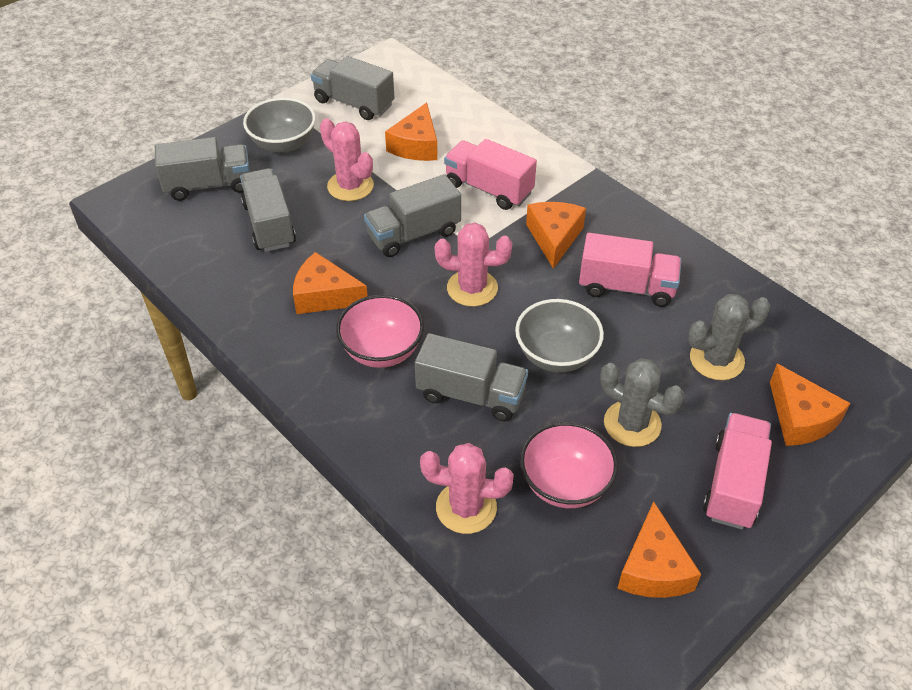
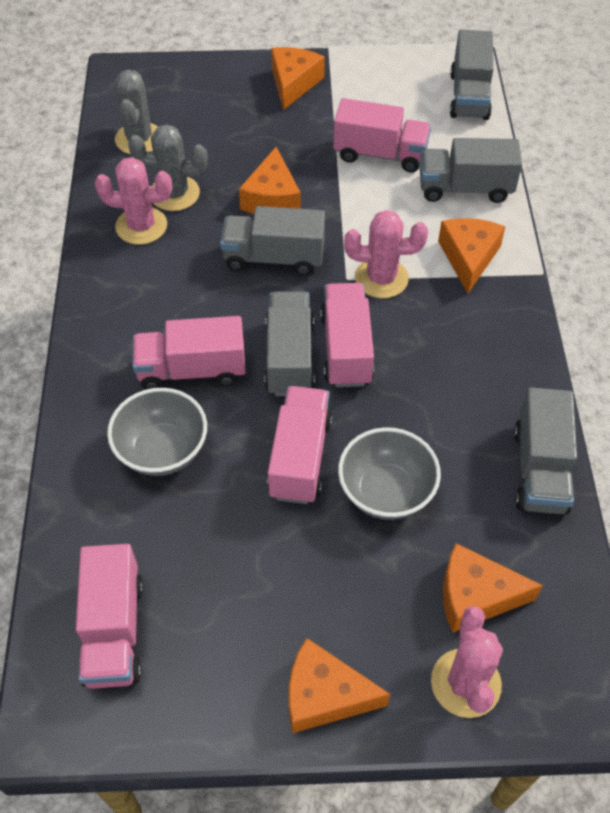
pink bowl: 2 -> 0
pink truck: 3 -> 5

